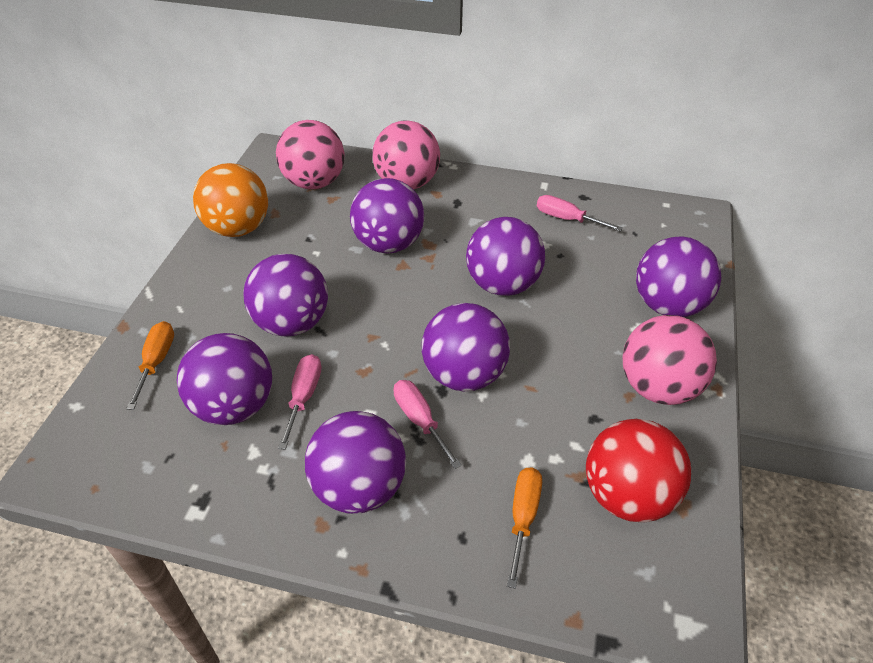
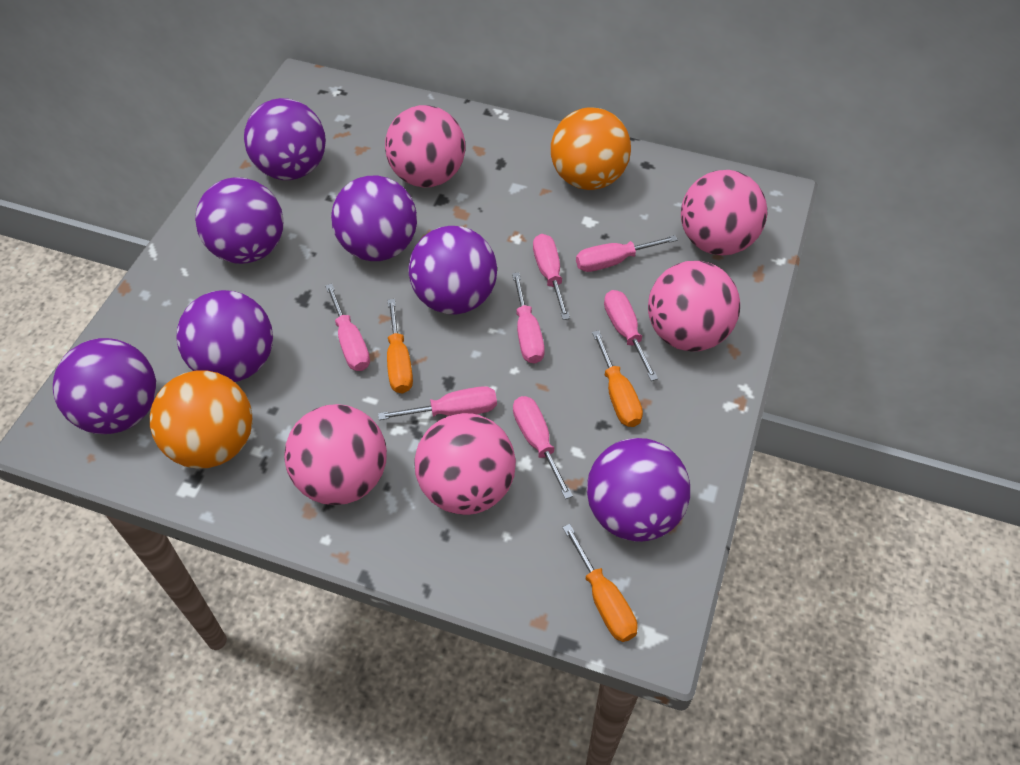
orange ball: 1 -> 2
orange screwdriver: 2 -> 3
pink ball: 3 -> 5
pink screwdriver: 3 -> 7
red ball: 1 -> 0

